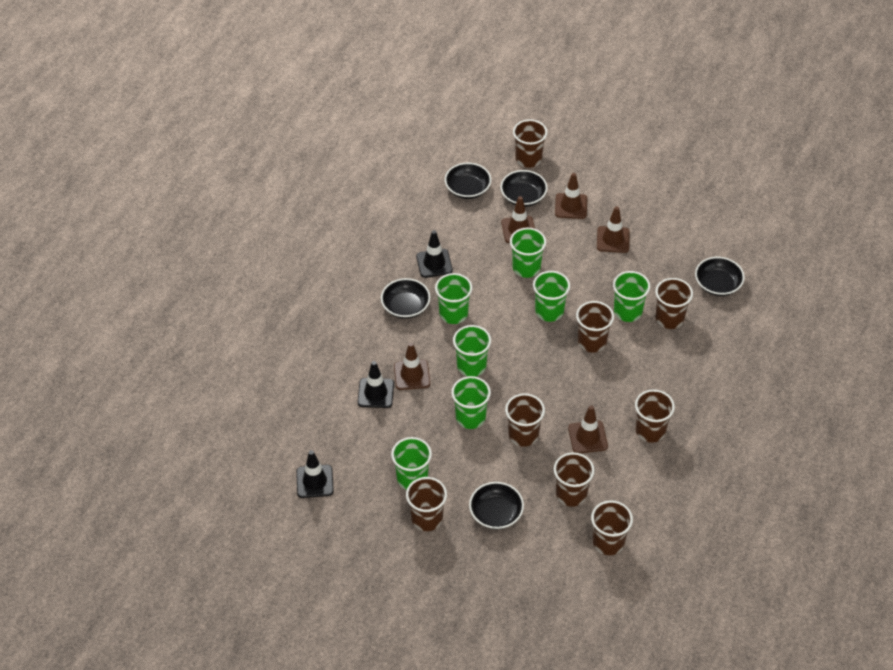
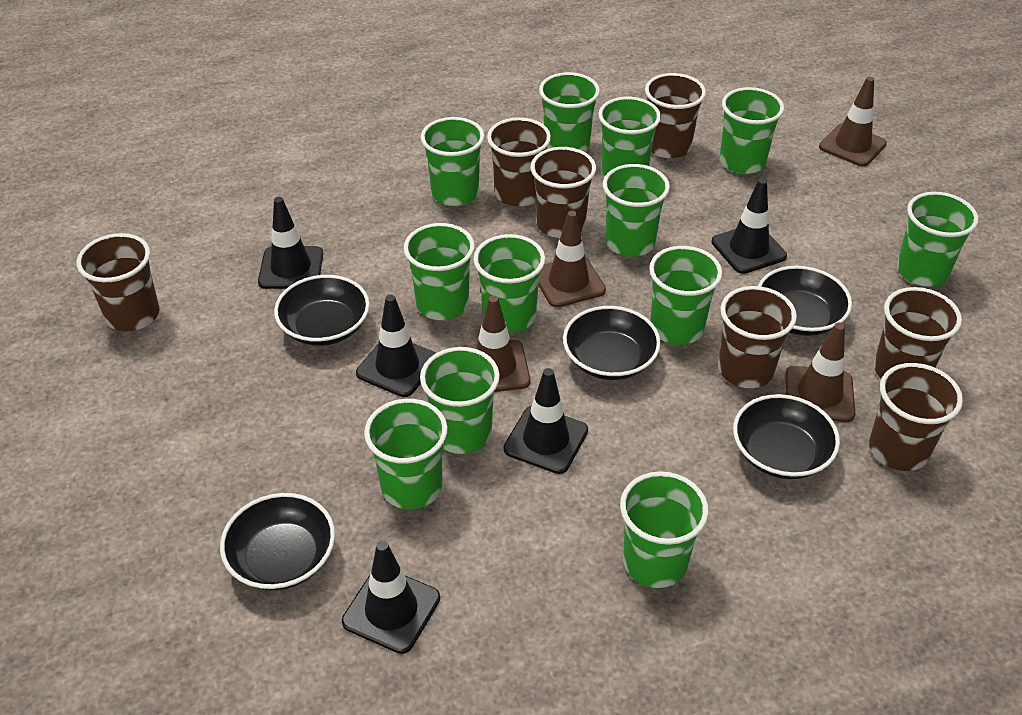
black traffic cone: 3 -> 5
brown cup: 8 -> 7
brown traffic cone: 5 -> 4
green cup: 7 -> 12

